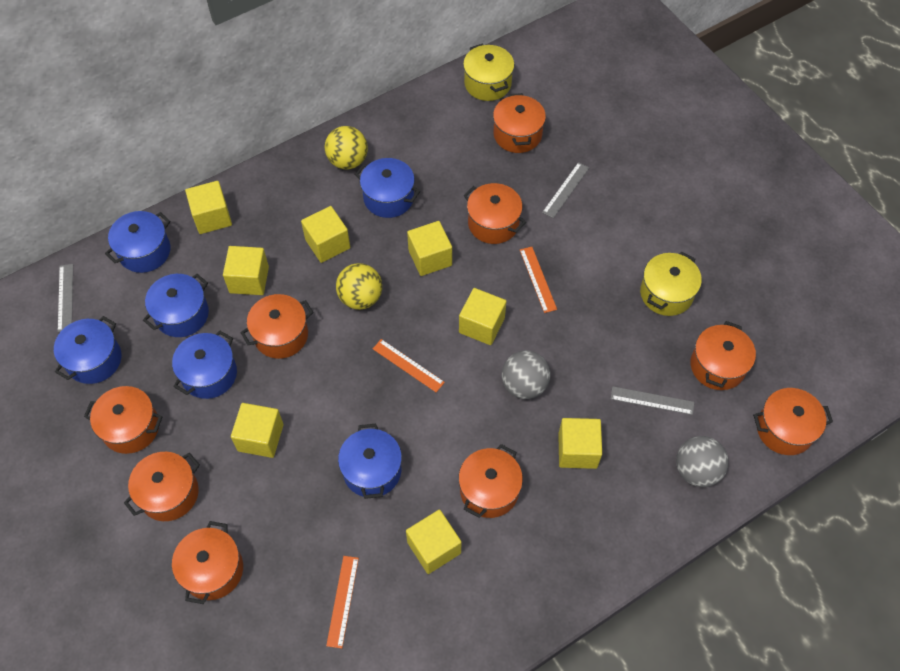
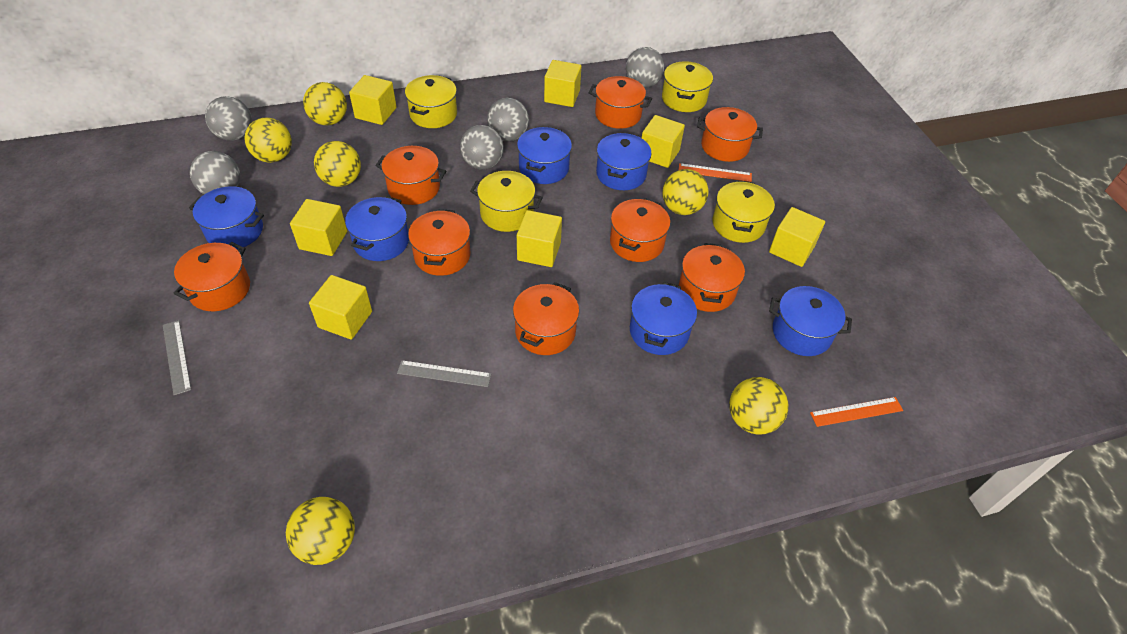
grey ball: 2 -> 5
grey ruler: 3 -> 2
orange pot: 9 -> 8
orange ruler: 3 -> 2
yellow ball: 2 -> 6
yellow cube: 8 -> 7
yellow pot: 2 -> 4

